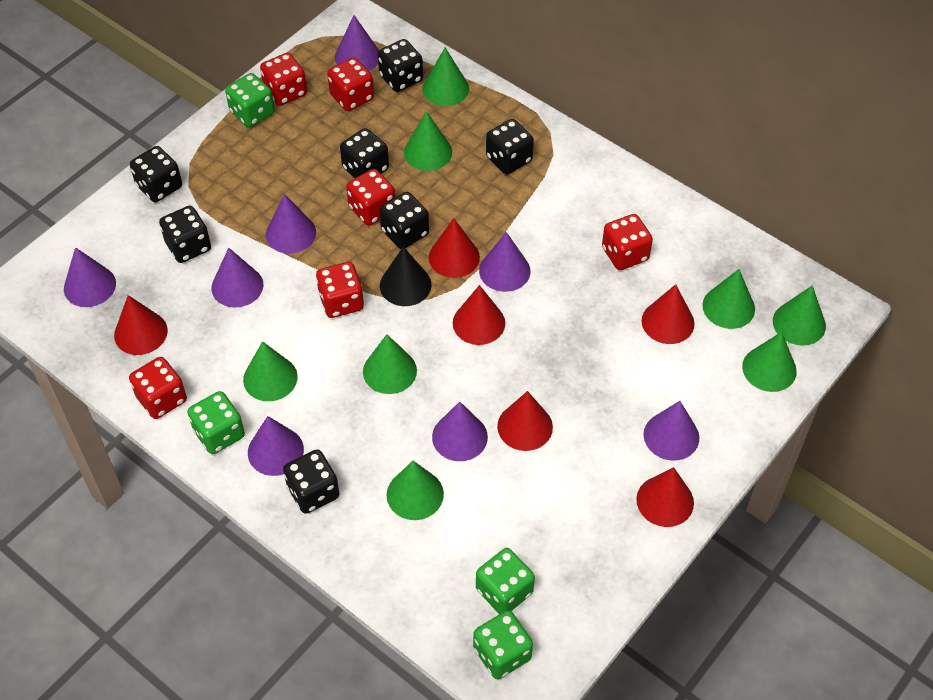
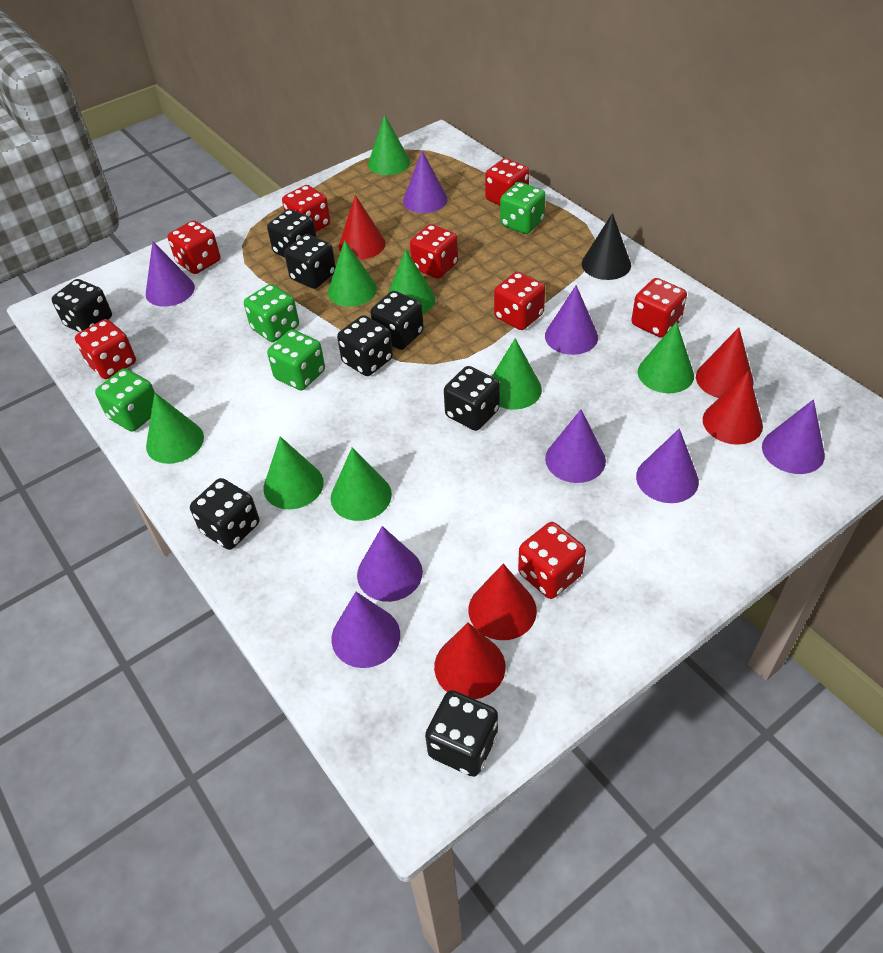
black dice: 7 -> 8
red cone: 6 -> 5
red dice: 6 -> 8

